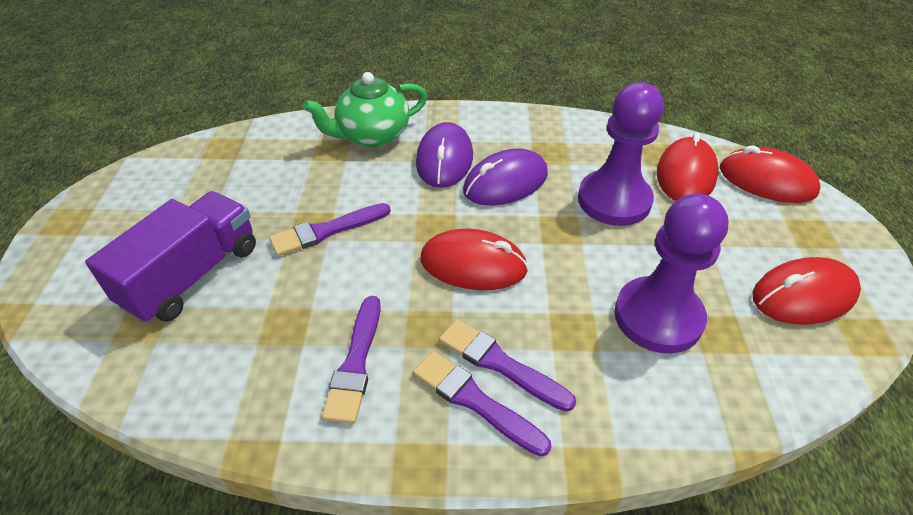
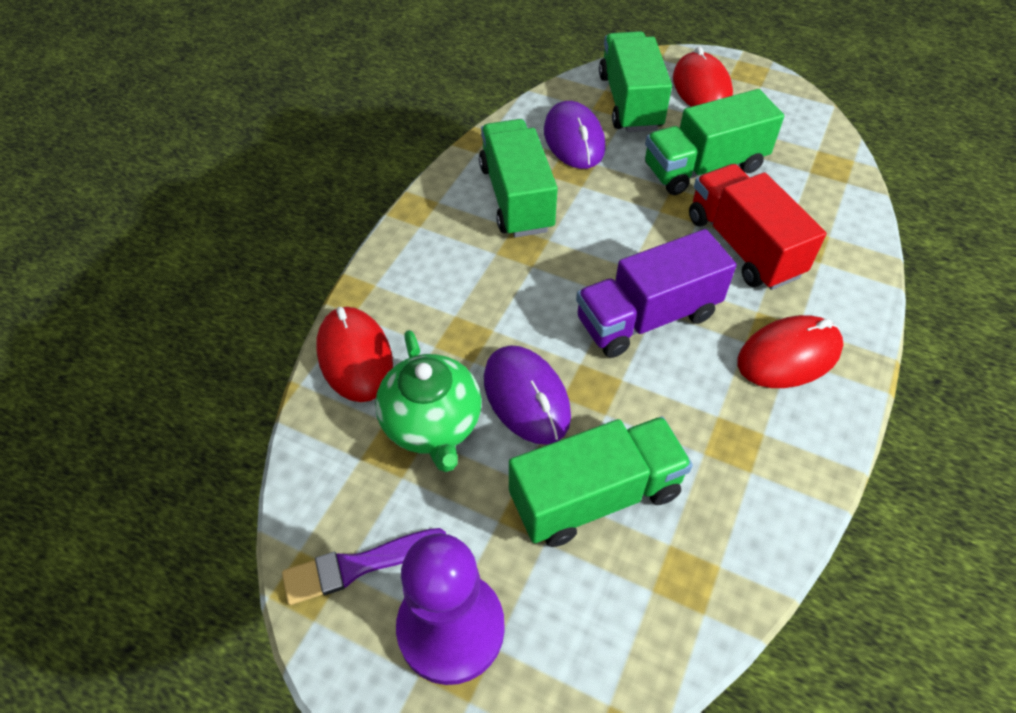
green truck: 0 -> 4
purple brush: 4 -> 1
purple pawn: 2 -> 1
red mouse: 4 -> 3
red truck: 0 -> 1

